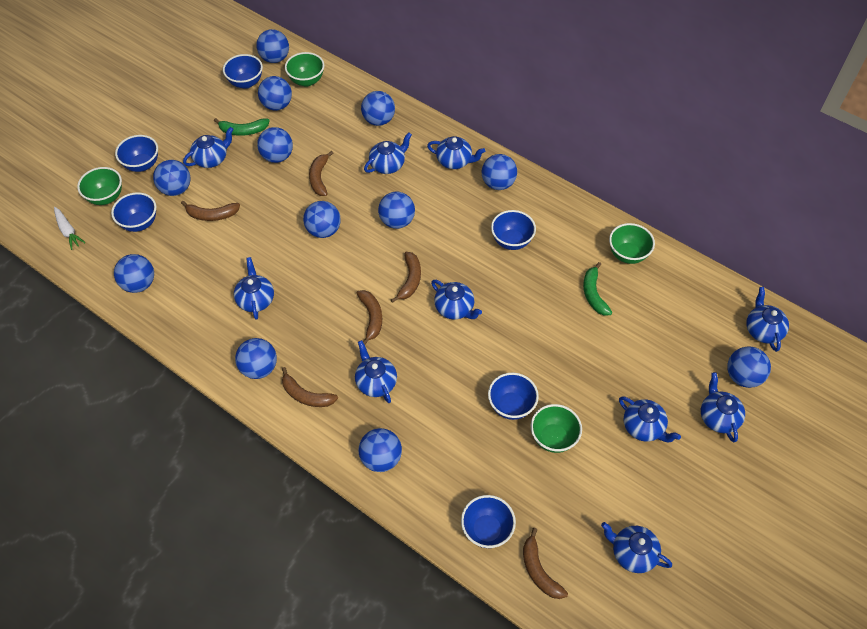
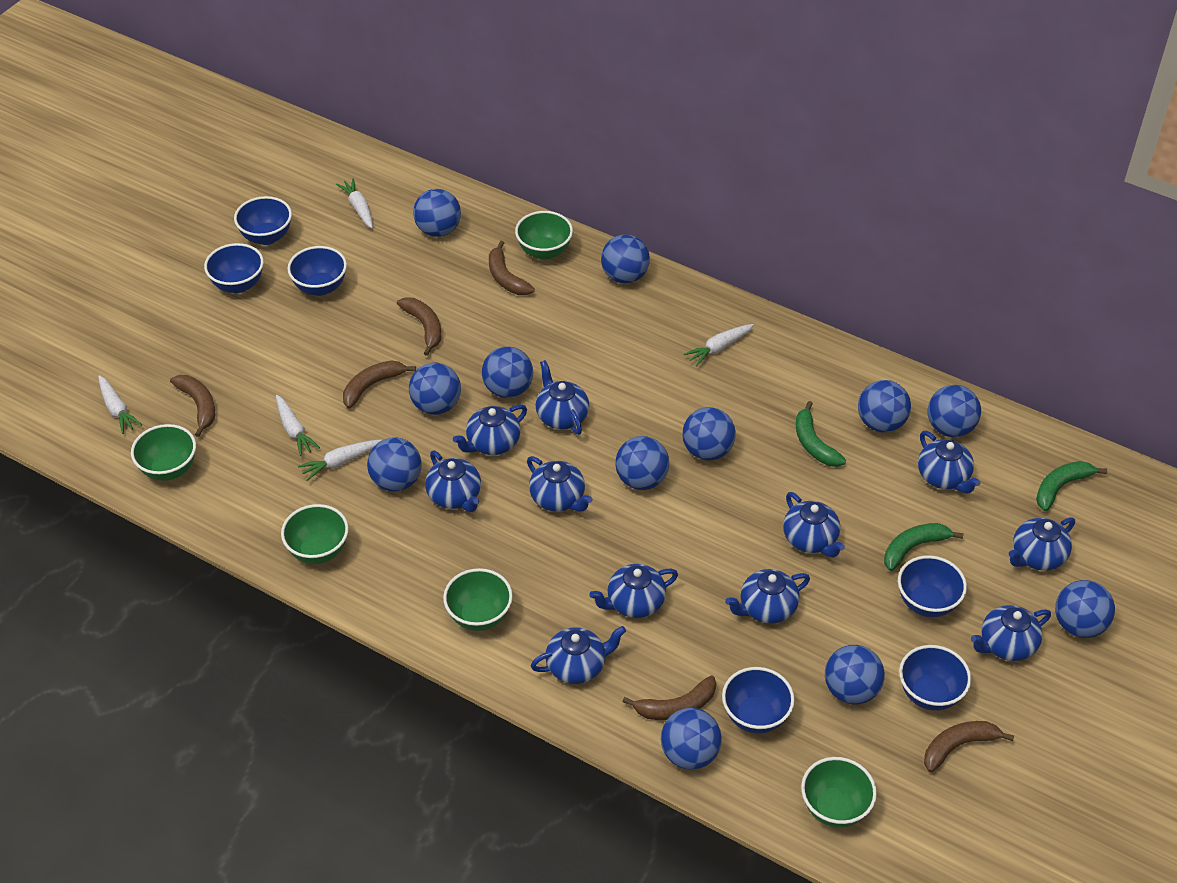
blue teapot: 10 -> 11
green banana: 2 -> 3
green bowl: 4 -> 5
white carrot: 1 -> 5

